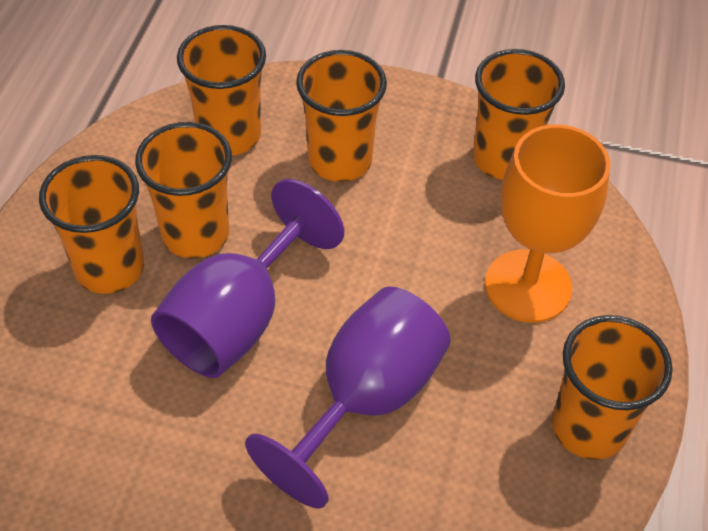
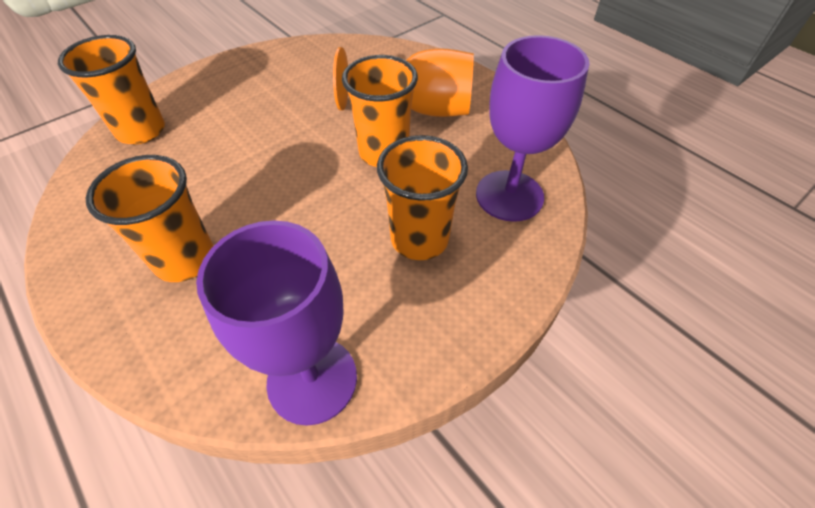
orange cup: 6 -> 4

